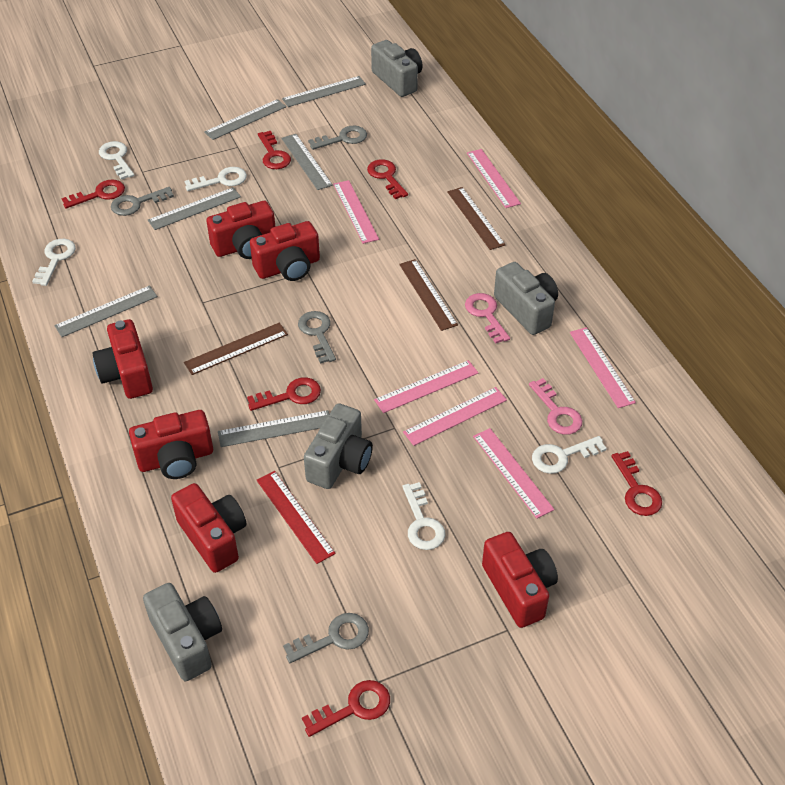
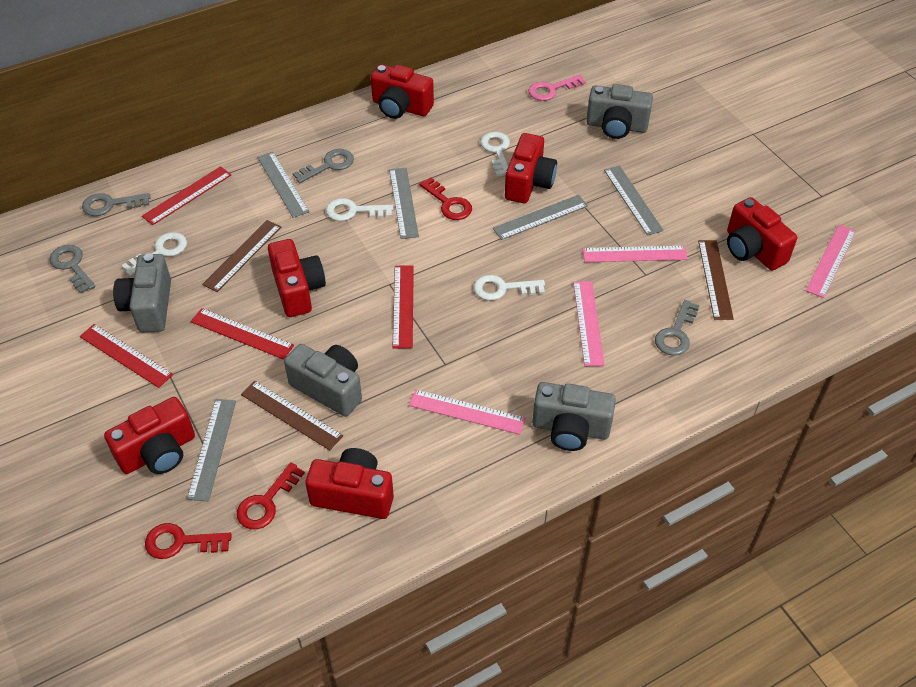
grey ruler: 6 -> 5
pink key: 2 -> 1
pink ruler: 6 -> 4
red key: 6 -> 3
red ruler: 1 -> 4
white key: 5 -> 4

